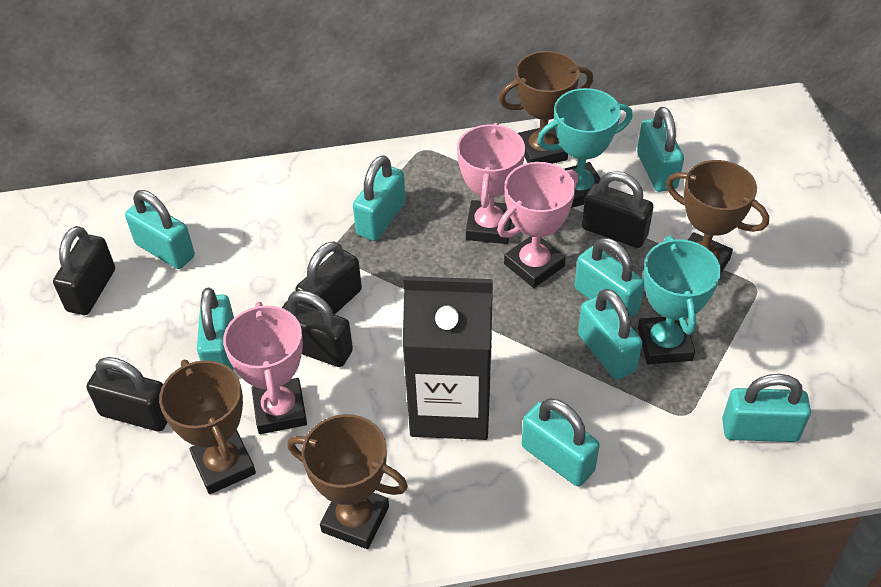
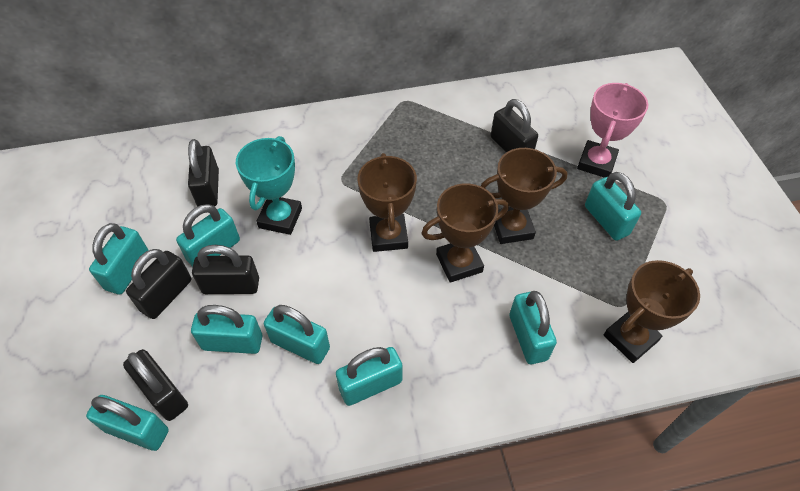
black carton: 1 -> 0
pink trophy: 3 -> 1
turquoise trophy: 2 -> 1

